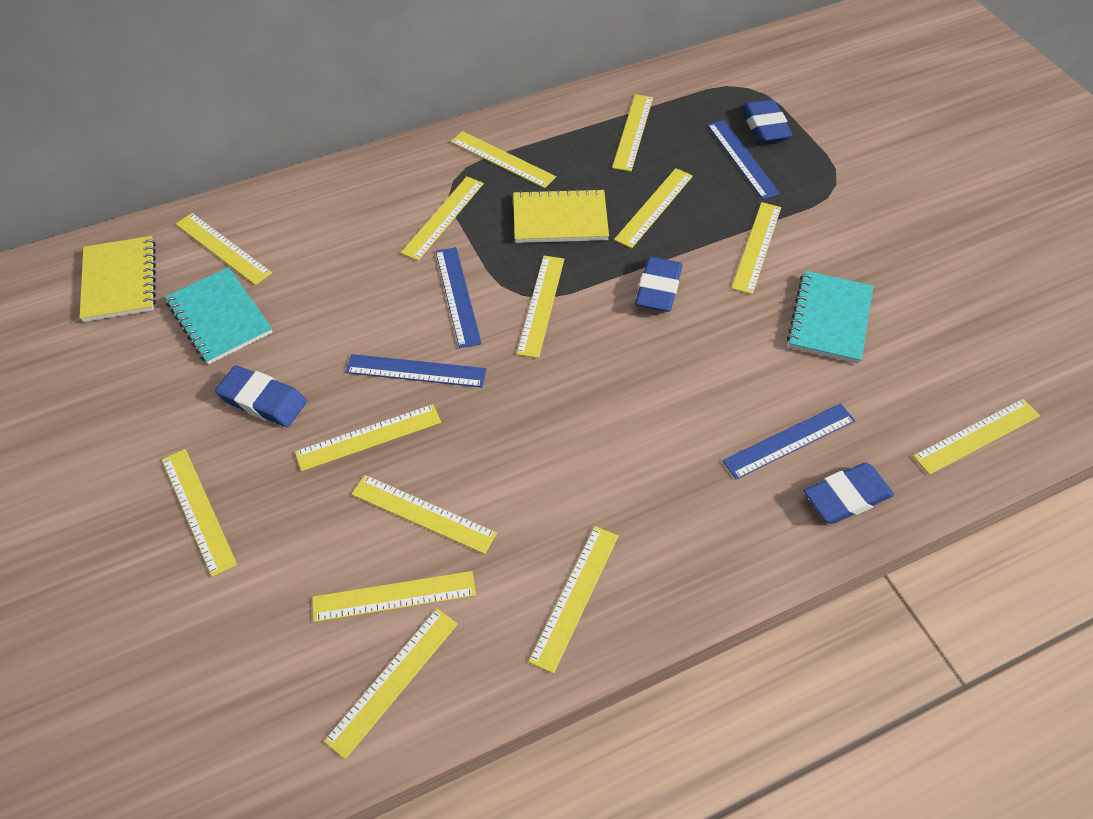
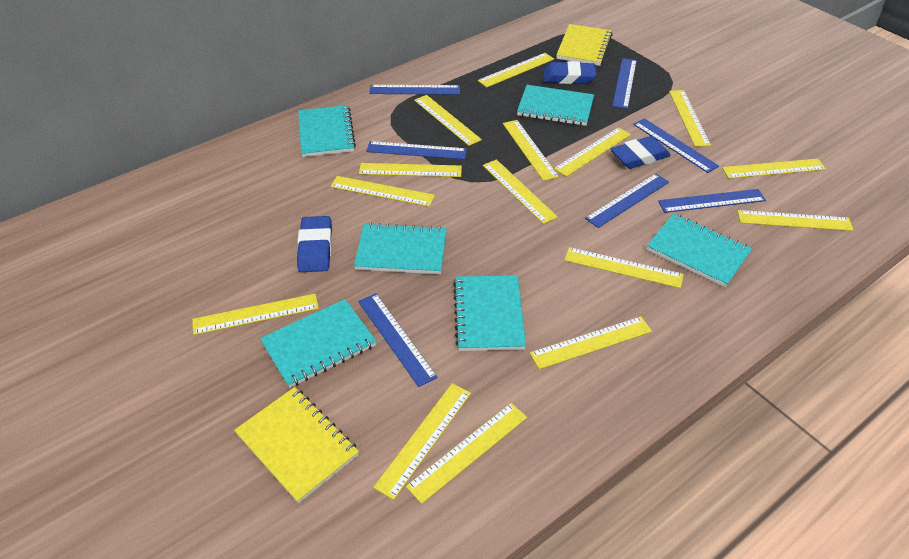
blue eraser: 4 -> 3
blue ruler: 4 -> 7
turquoise notebook: 2 -> 6
yellow ruler: 14 -> 15

